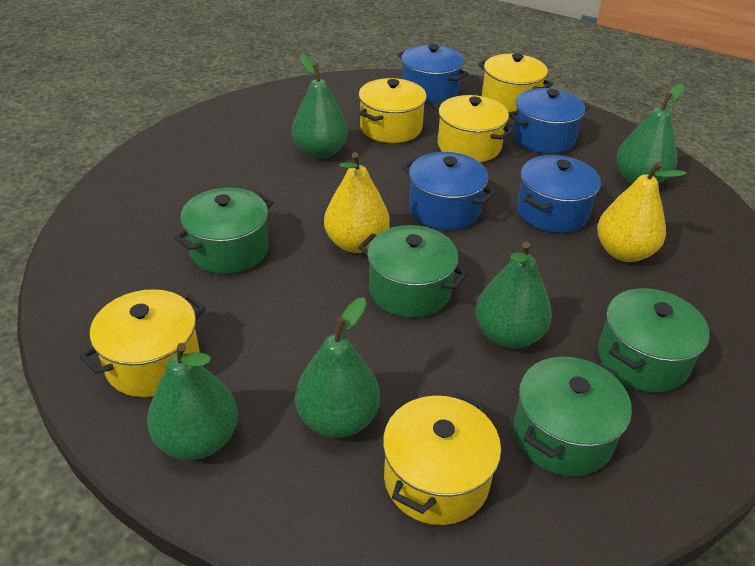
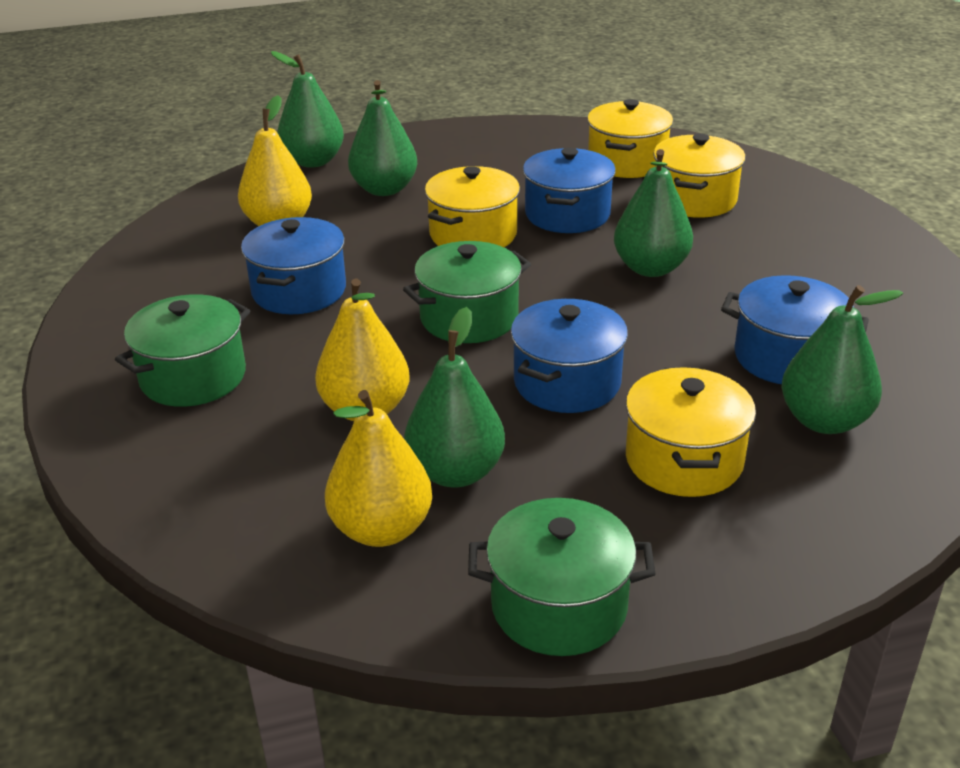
green pot: 4 -> 3
yellow pear: 2 -> 3
yellow pot: 5 -> 4

